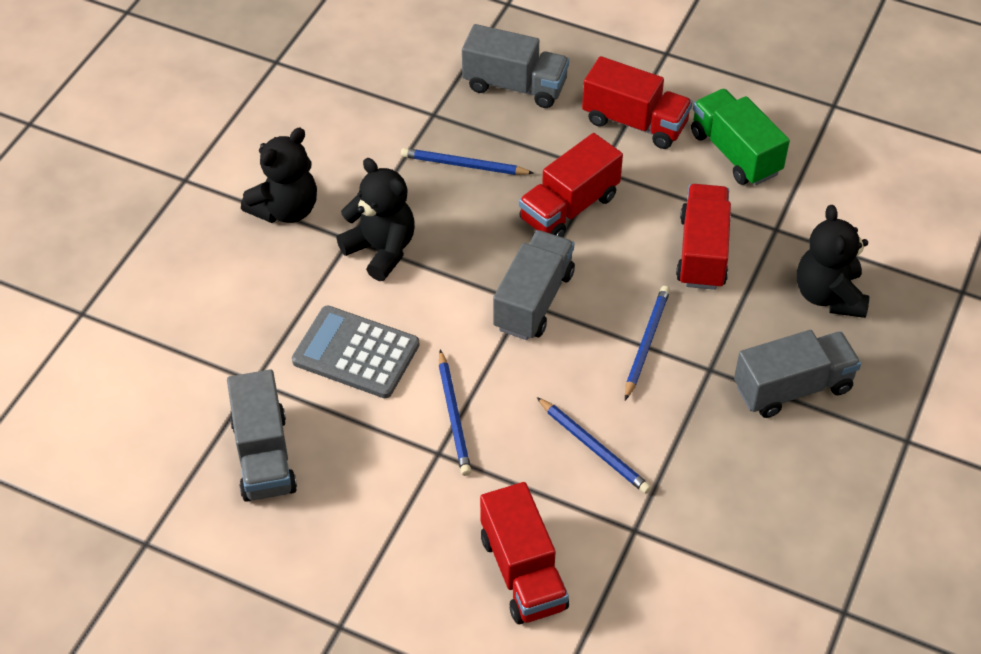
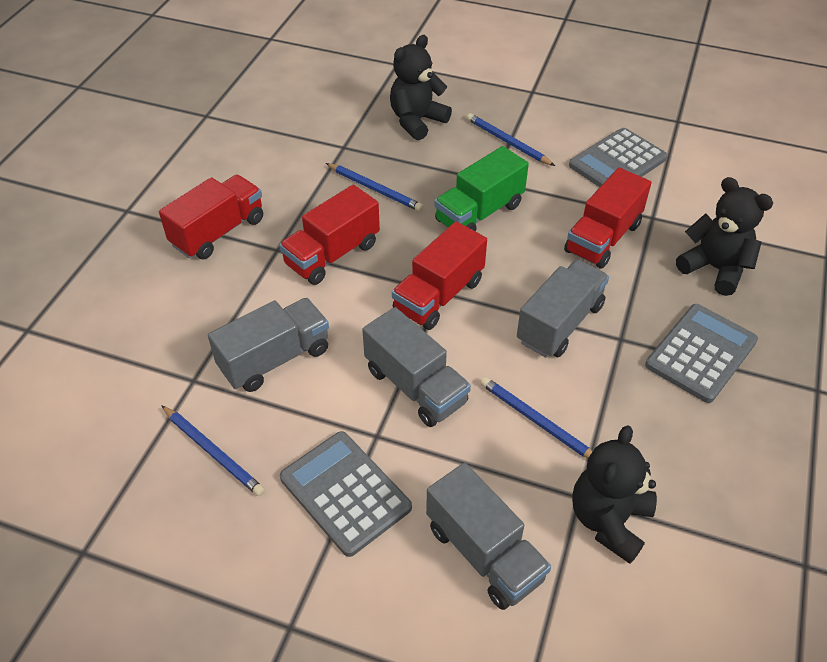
grey calculator: 1 -> 3

